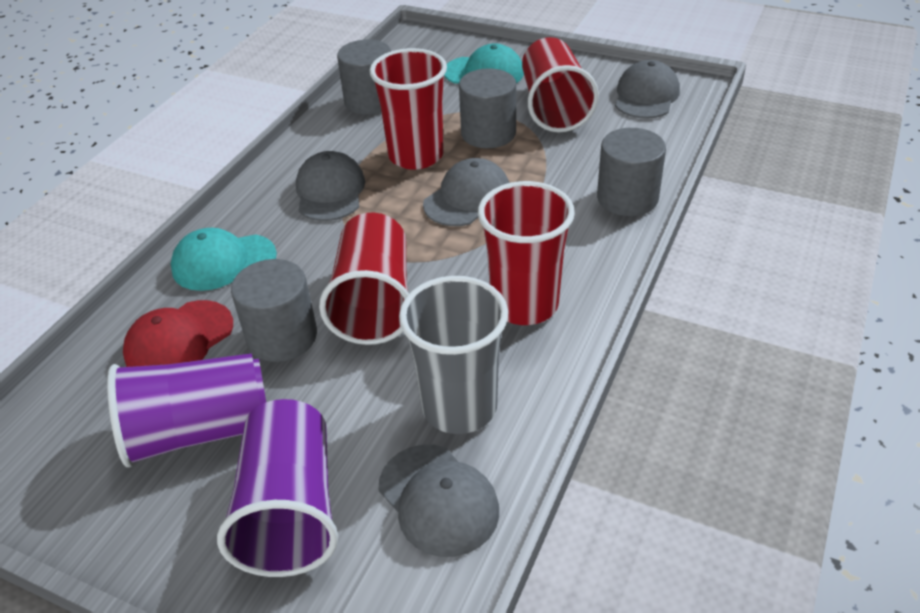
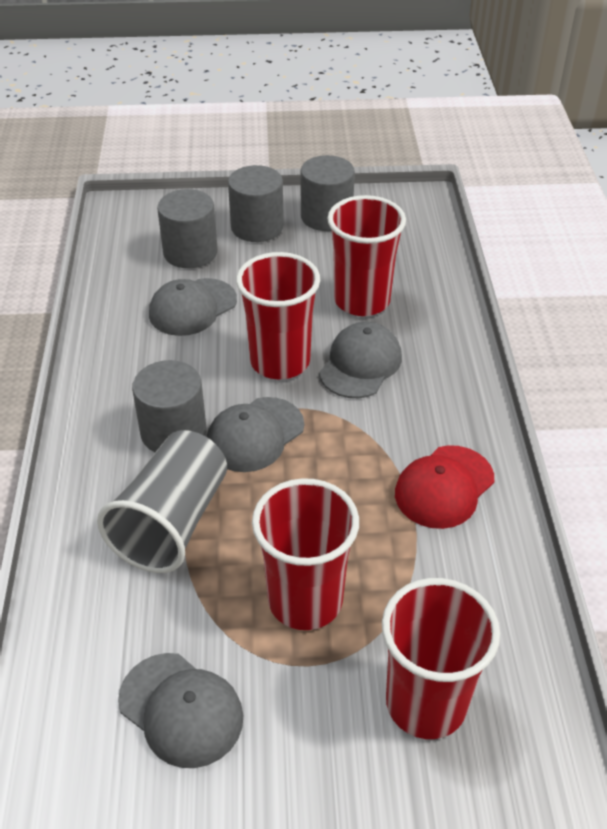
purple cup: 2 -> 0
turquoise cap: 2 -> 0

